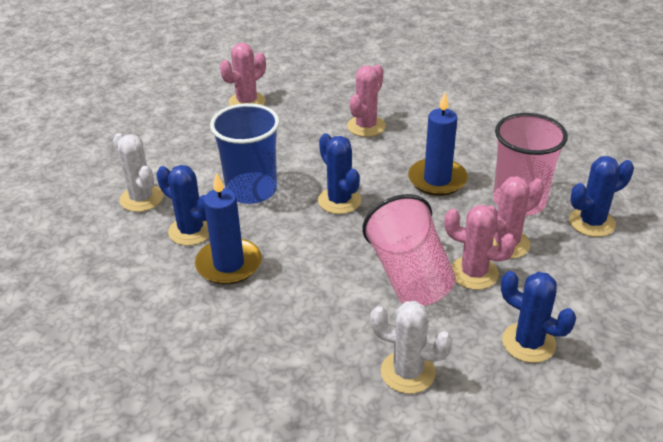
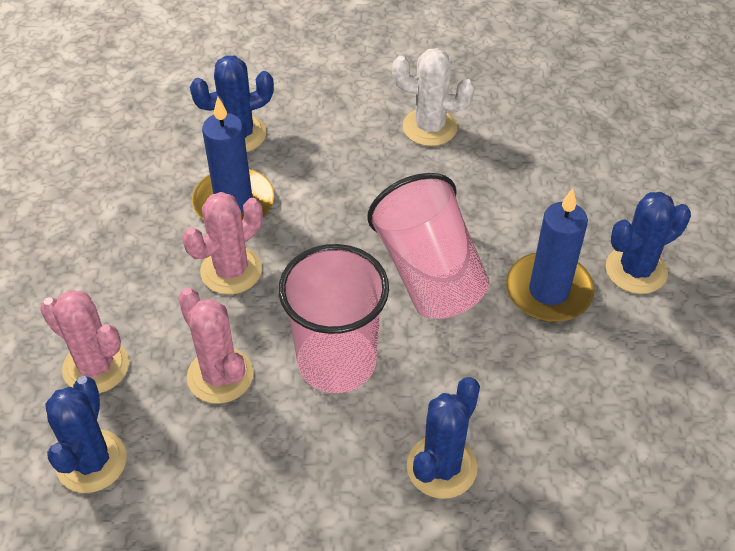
blue cup: 1 -> 0
pink cactus: 4 -> 3
white cactus: 2 -> 1

